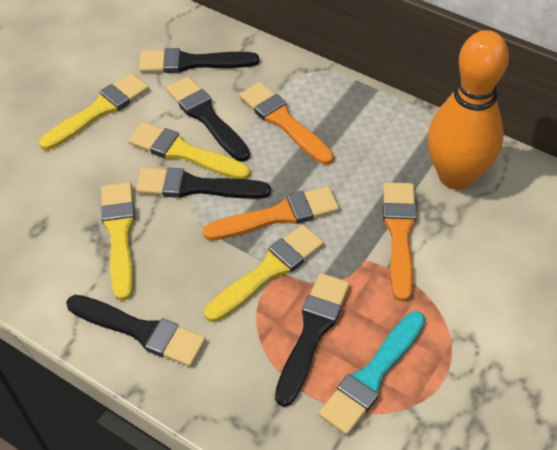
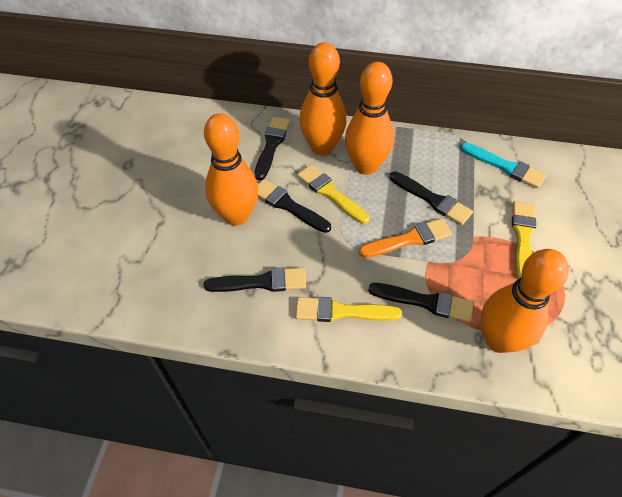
orange bowling pin: 1 -> 4
orange brush: 3 -> 1
yellow brush: 4 -> 3

